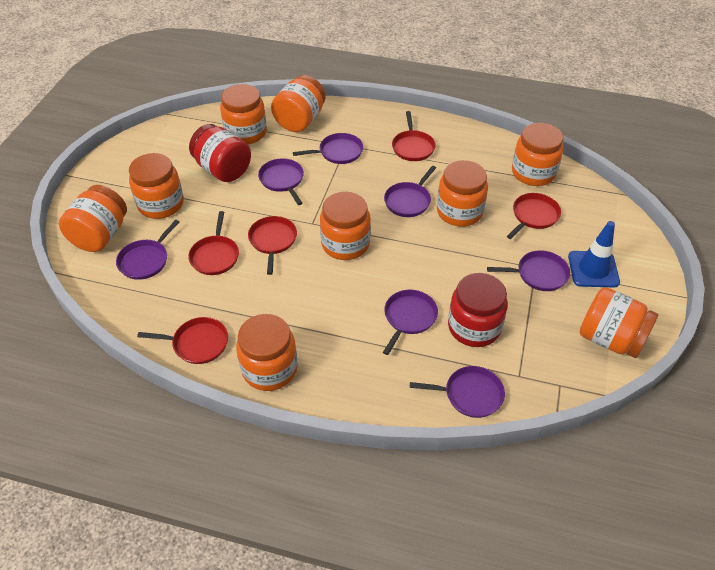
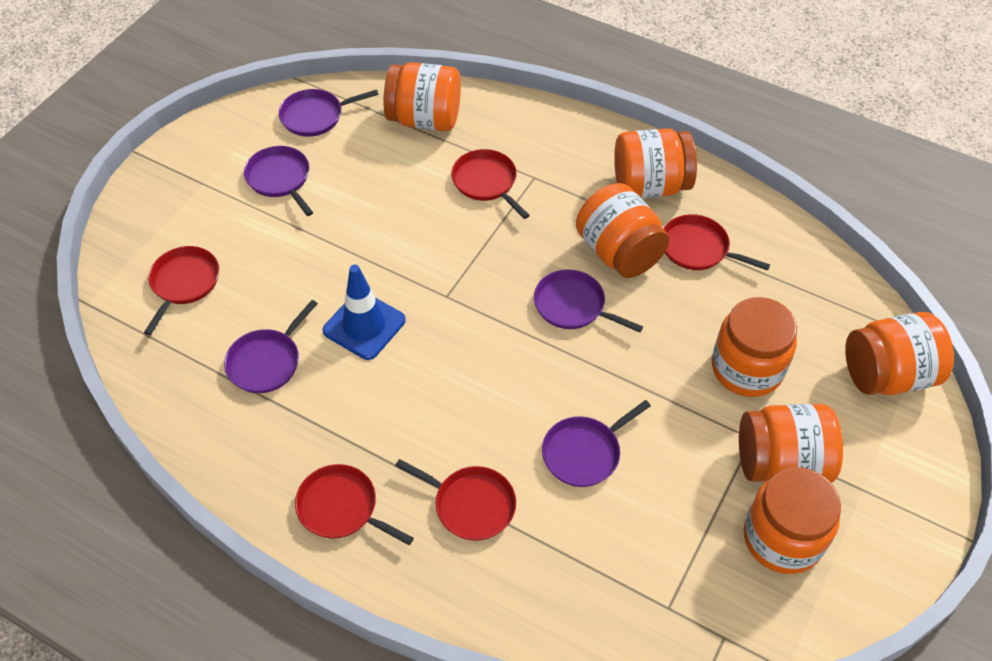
orange jar: 9 -> 7
purple pan: 7 -> 5
red jar: 2 -> 0

